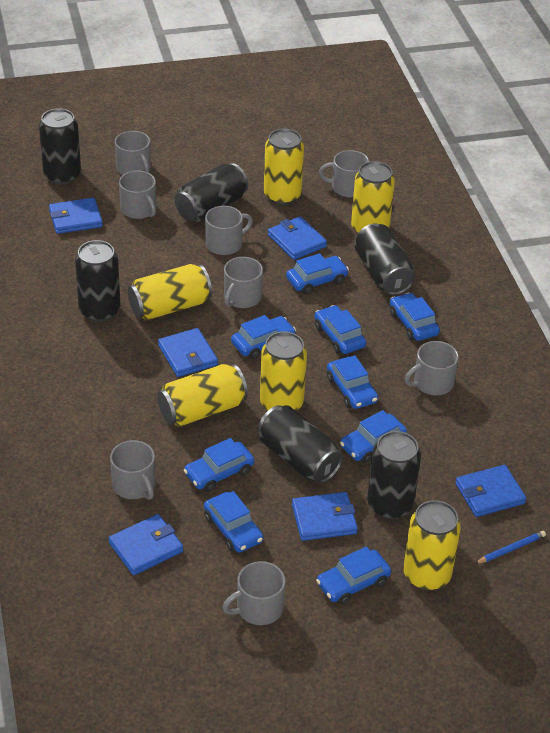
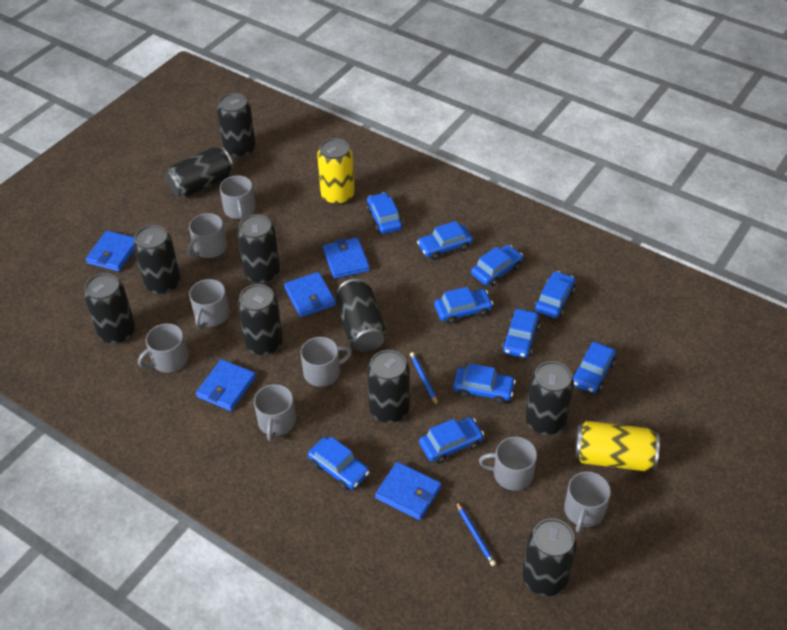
black can: 6 -> 10
blue car: 9 -> 10
blue pencil: 1 -> 2
blue wallet: 6 -> 5
yellow can: 6 -> 2

